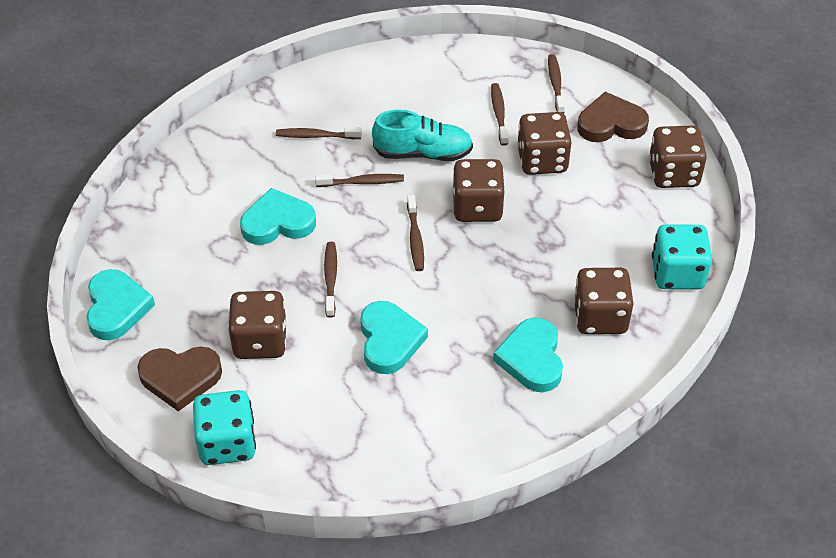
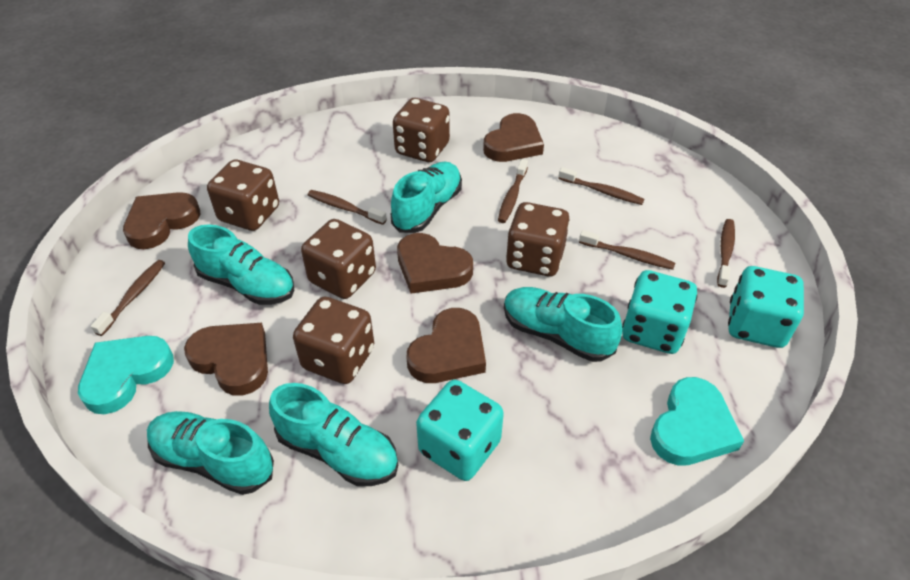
brown heart: 2 -> 5
turquoise dice: 2 -> 3
turquoise heart: 4 -> 2
turquoise shoe: 1 -> 5

